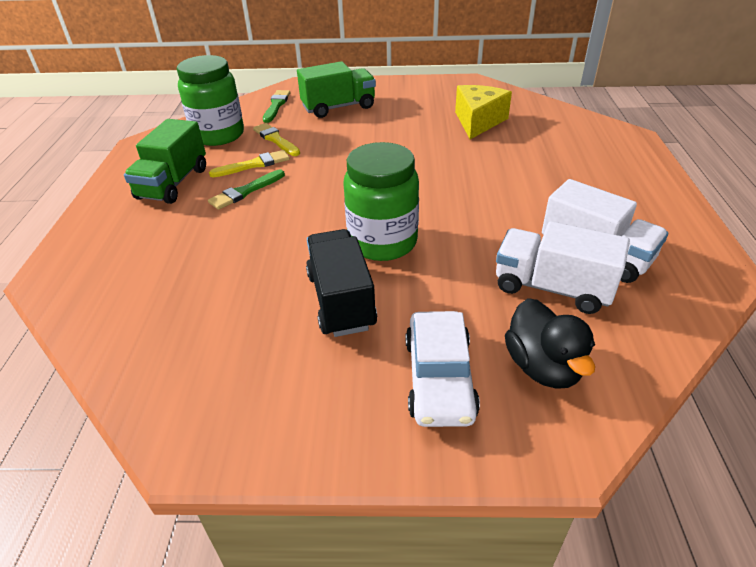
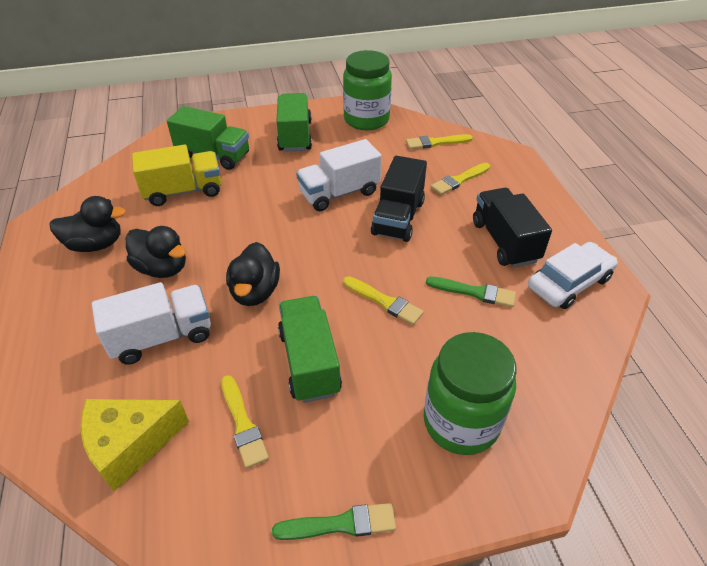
black duck: 1 -> 3
black truck: 1 -> 2
green truck: 2 -> 3
yellow brush: 2 -> 4
yellow truck: 0 -> 1

